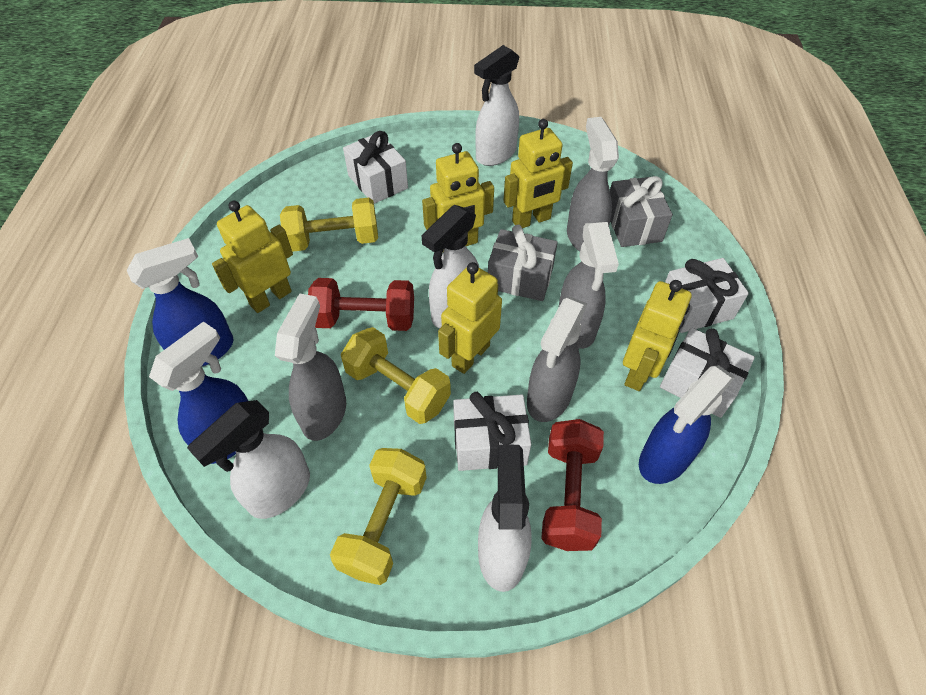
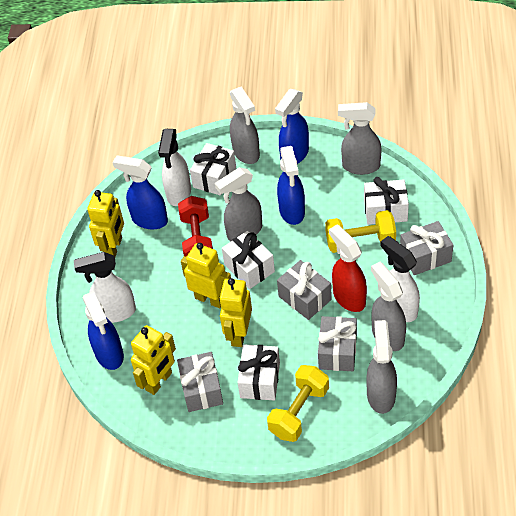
blue spray bottle: 3 -> 4
grey gift: 2 -> 4
grey spray bottle: 4 -> 5
red dumbbell: 2 -> 1
red spray bottle: 0 -> 1
white spray bottle: 4 -> 3
yellow dumbbell: 3 -> 2
yellow robot: 5 -> 4

